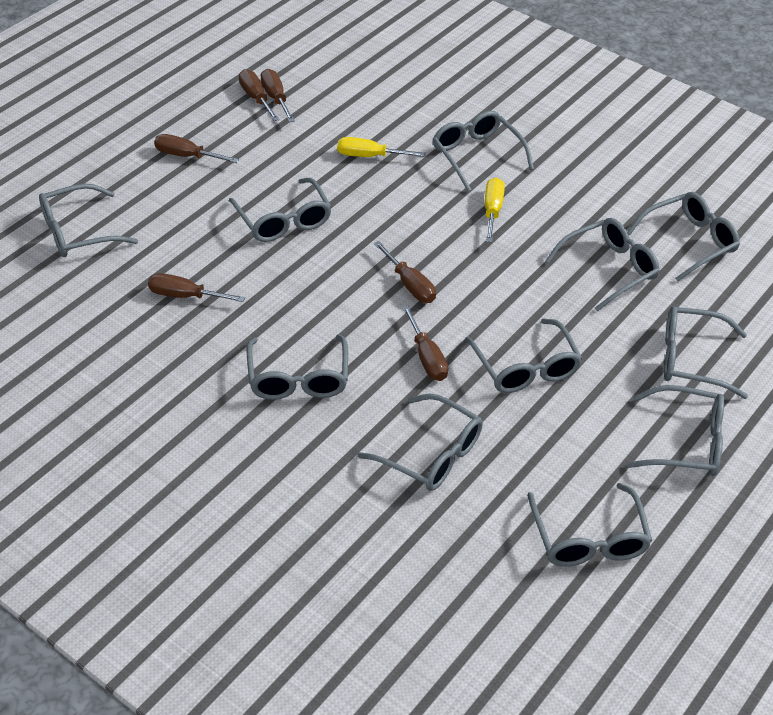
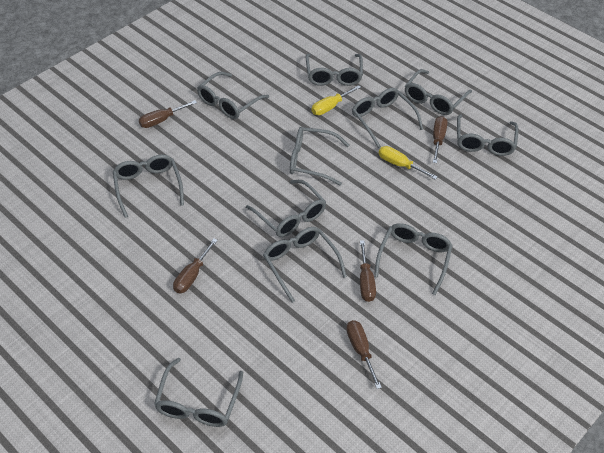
brown screwdriver: 6 -> 5

